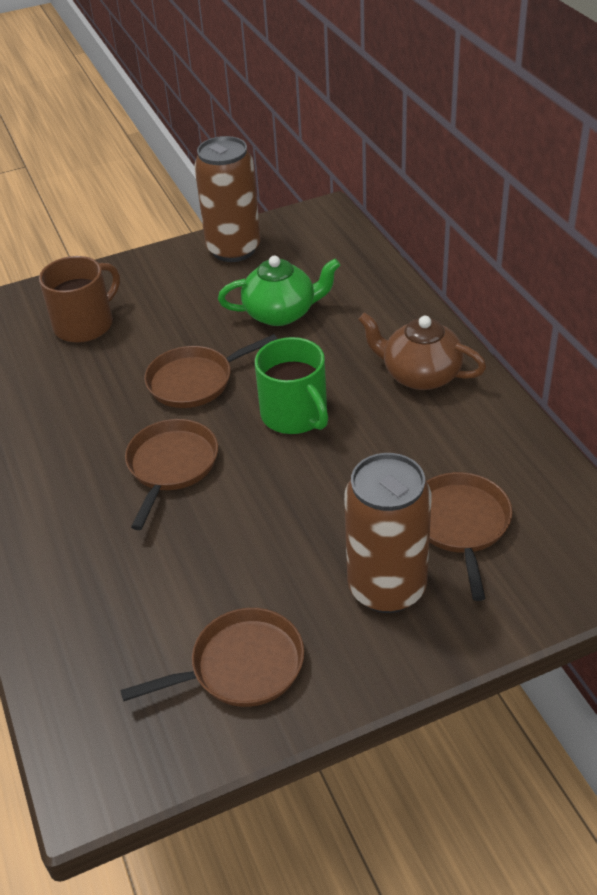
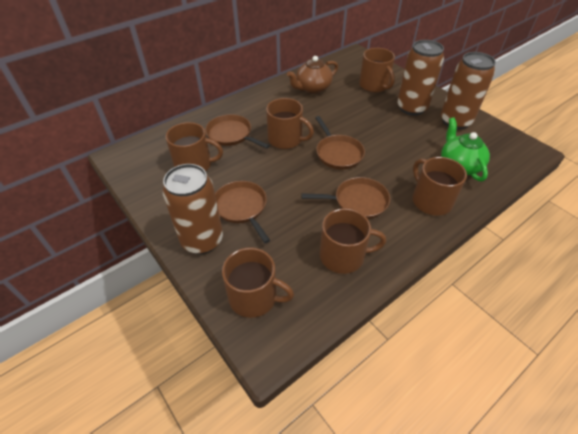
brown can: 2 -> 3
brown mug: 1 -> 6
green mug: 1 -> 0

